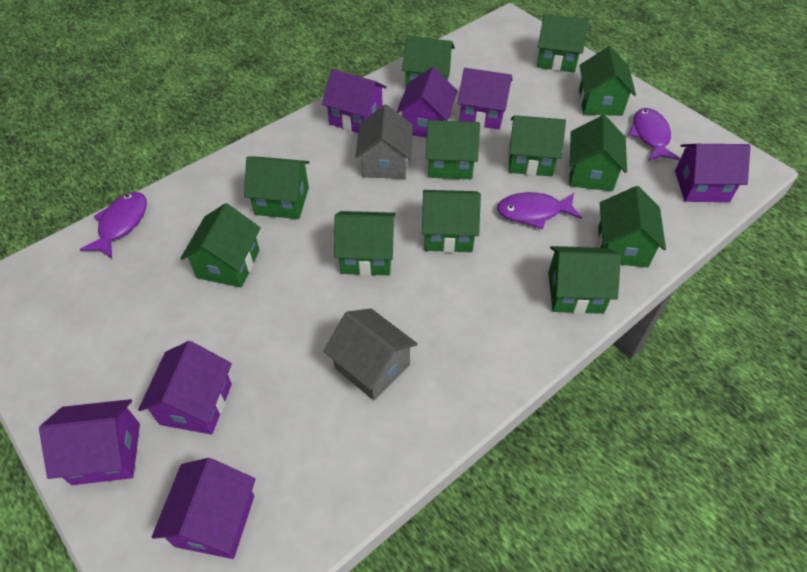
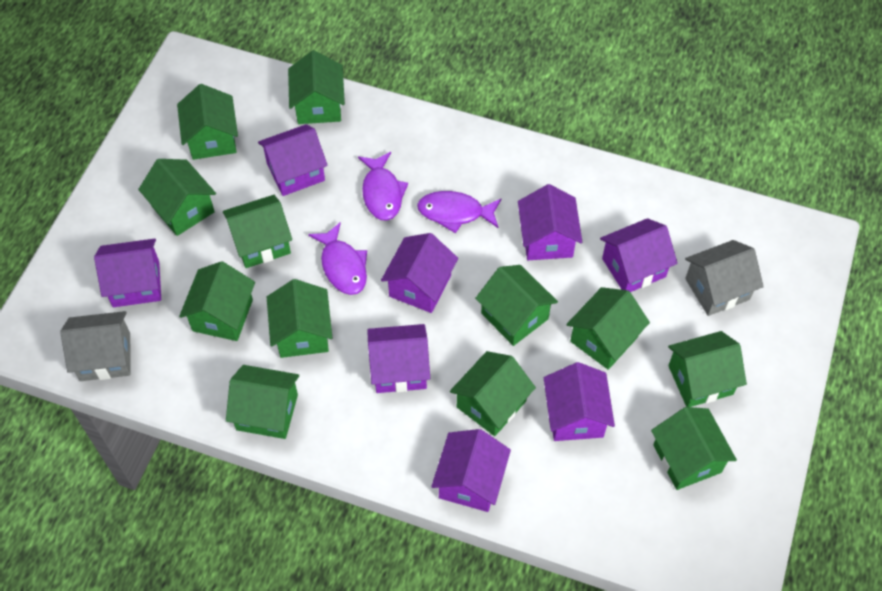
purple house: 7 -> 8

